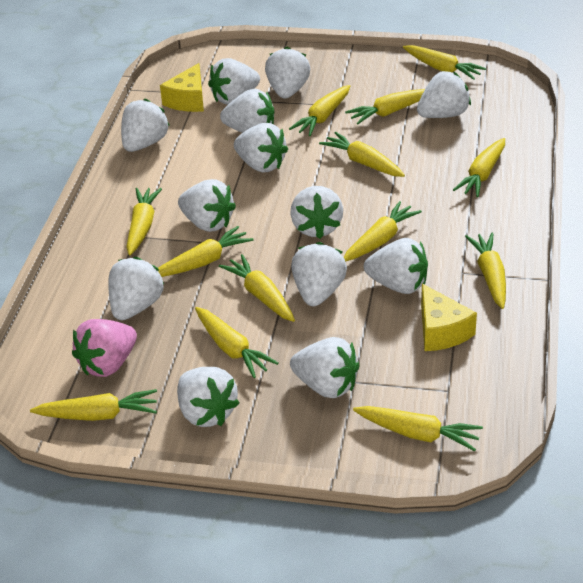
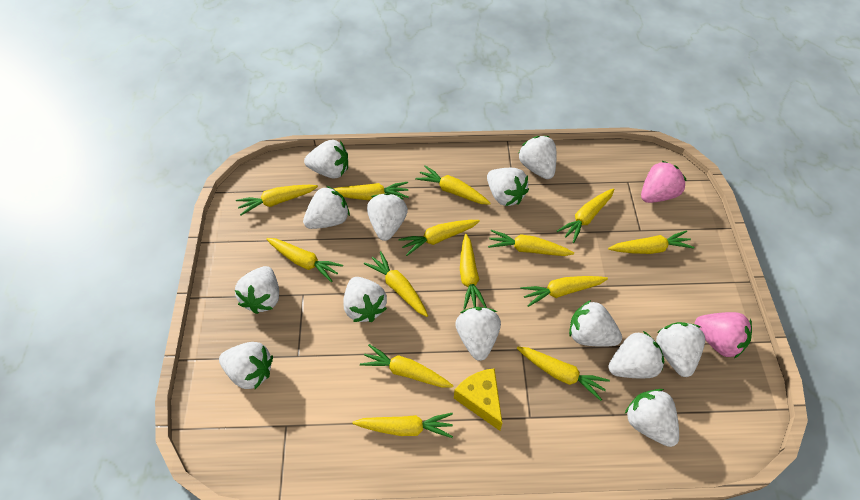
pink strawberry: 1 -> 2
yellow carrot: 13 -> 14
yellow cheese: 2 -> 1

